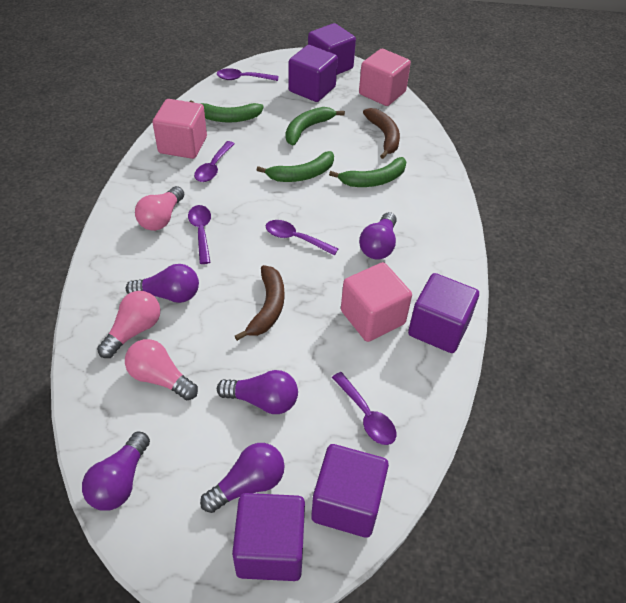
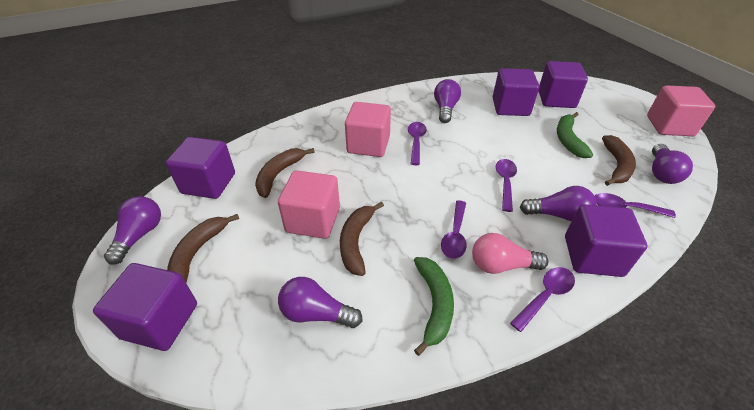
brown banana: 2 -> 4
green banana: 4 -> 2
pink light bulb: 3 -> 1

